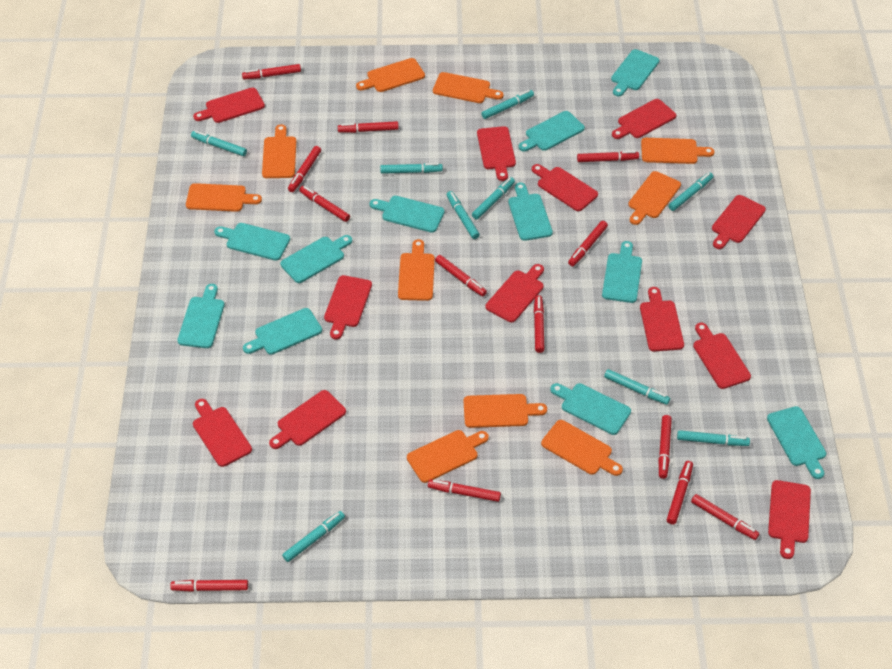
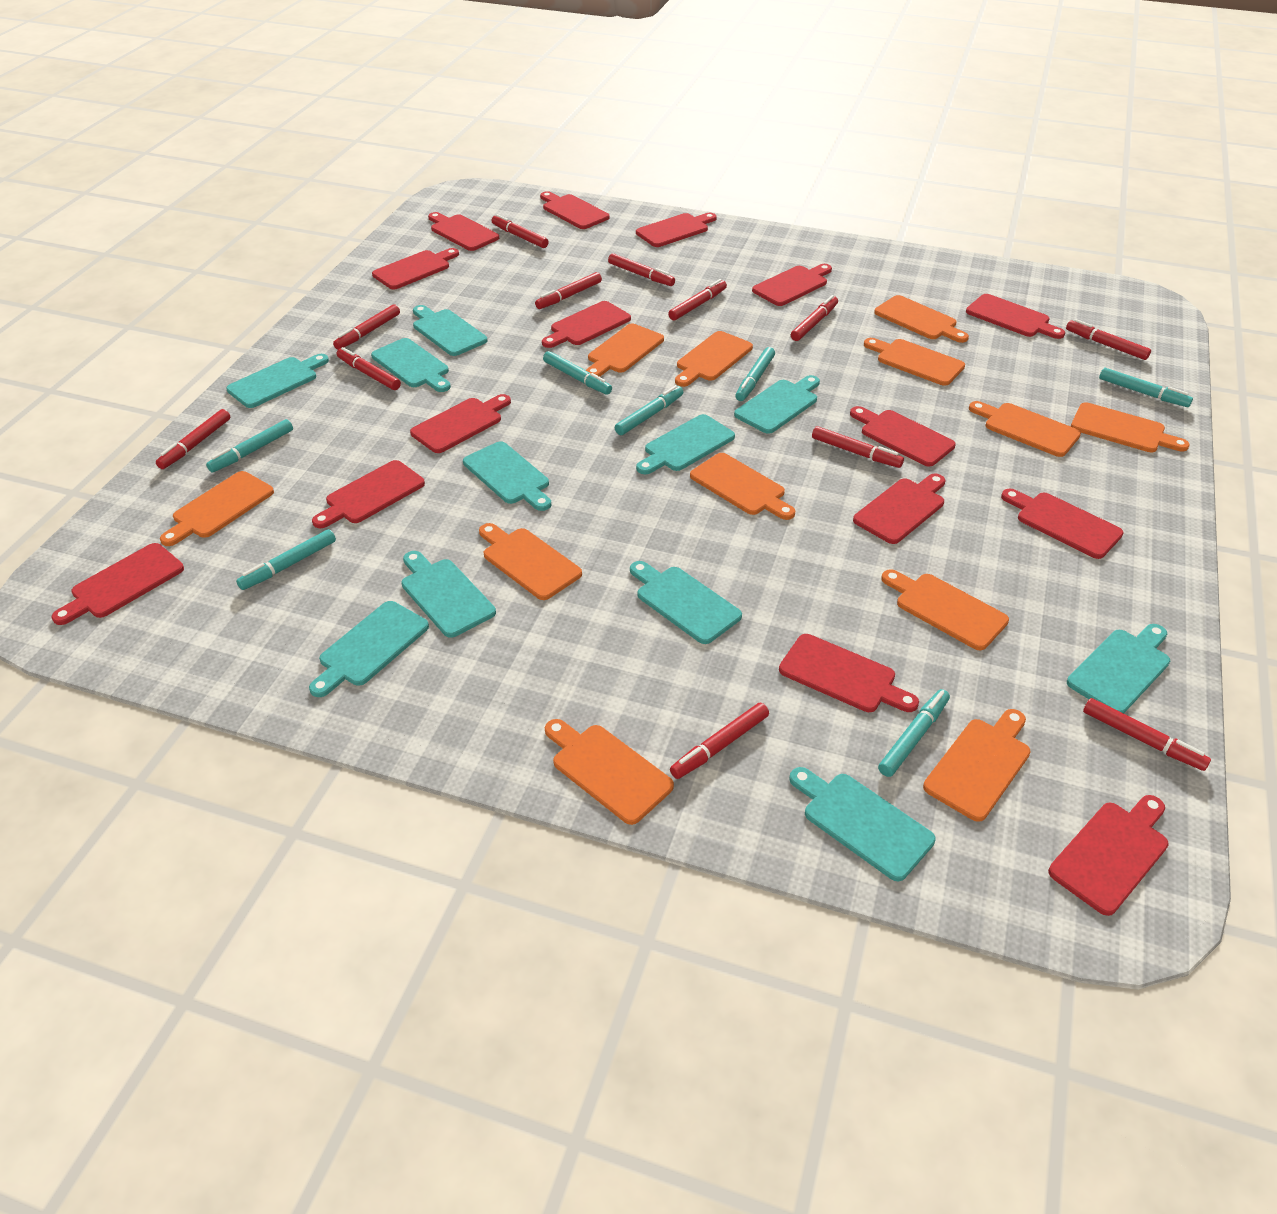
orange cutting board: 10 -> 12
red cutting board: 12 -> 15
red marker: 13 -> 12
turquoise marker: 9 -> 7

